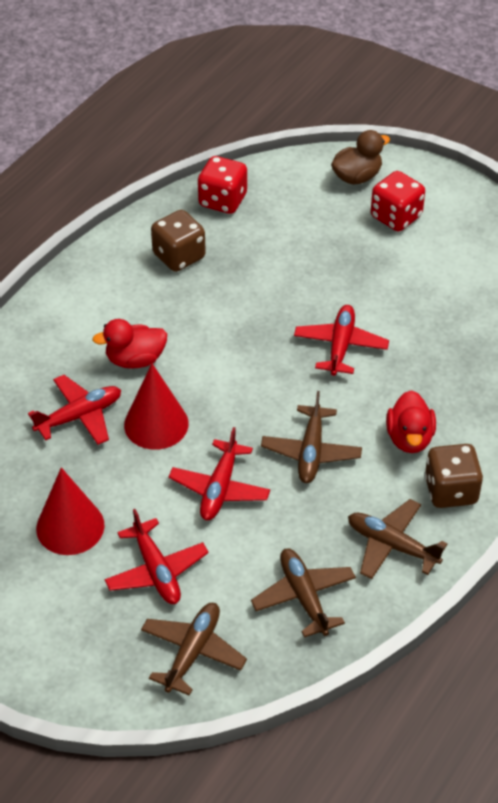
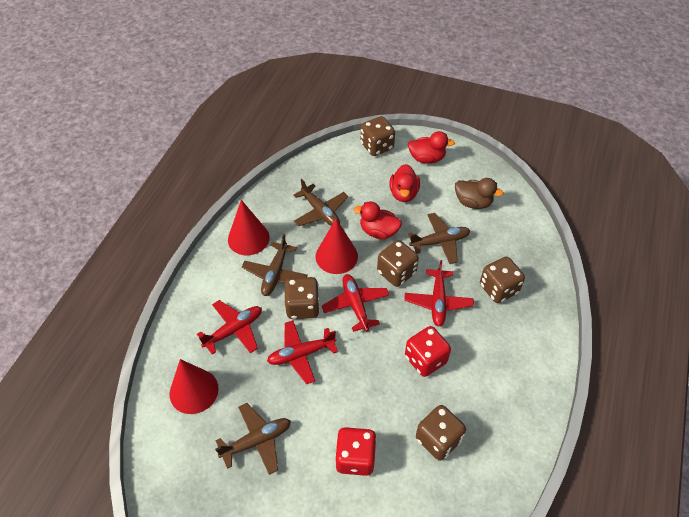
brown dice: 2 -> 5
red cone: 2 -> 3
red duck: 2 -> 3

